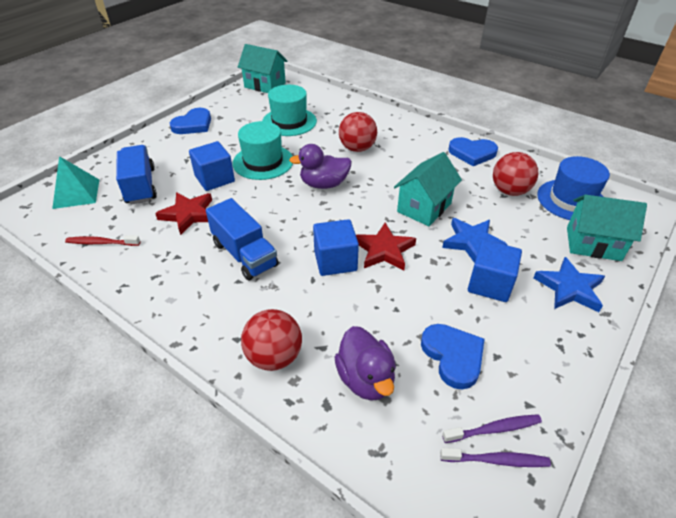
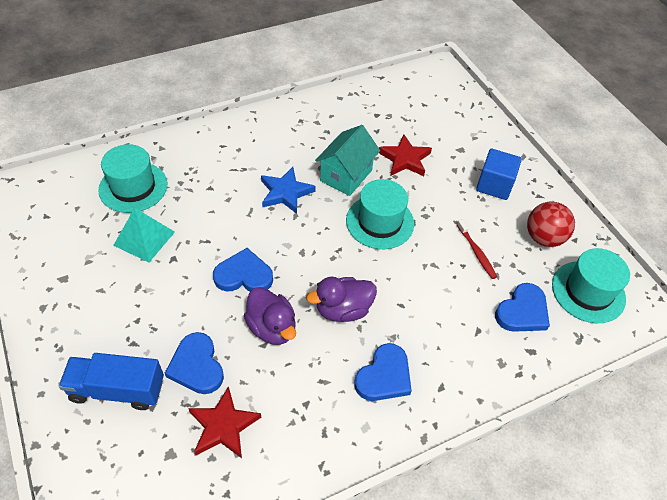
blue cube: 3 -> 1
blue hat: 1 -> 0
blue heart: 3 -> 4
blue star: 2 -> 1
blue truck: 2 -> 1
purple toothbrush: 2 -> 0
red ball: 3 -> 1
turquoise hat: 2 -> 3
turquoise house: 3 -> 1

